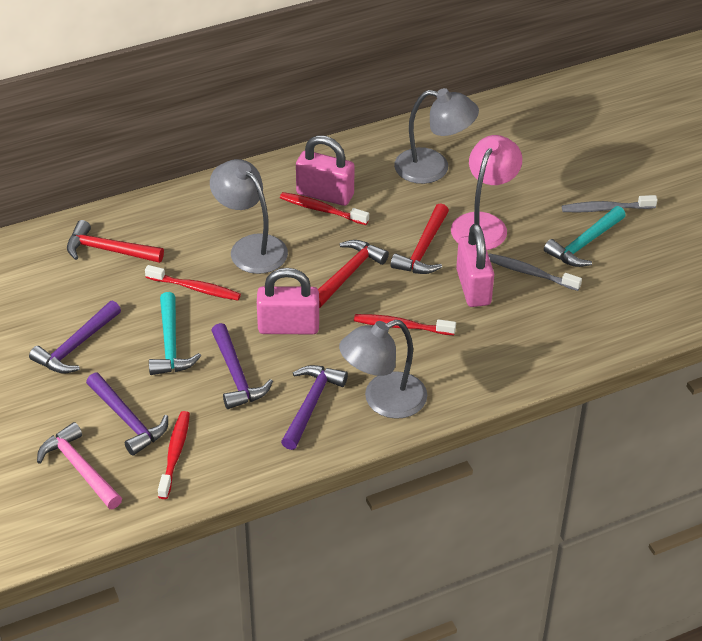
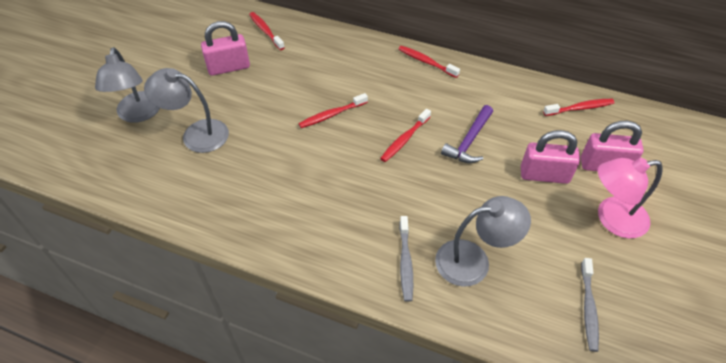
pink hammer: 1 -> 0
purple hammer: 4 -> 1
red hammer: 3 -> 0
red toothbrush: 4 -> 5
turquoise hammer: 2 -> 0

